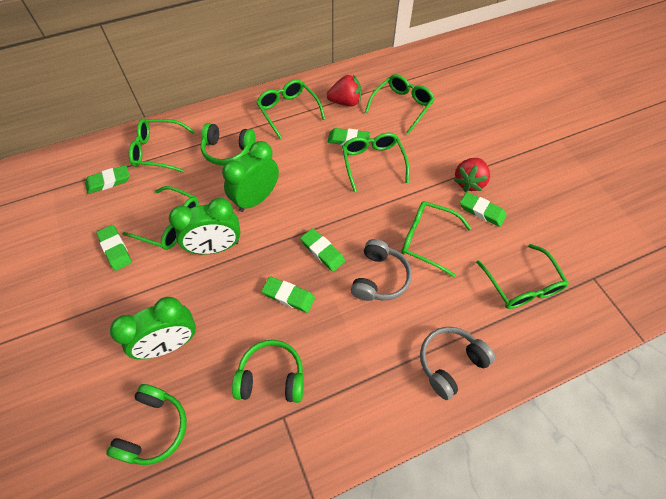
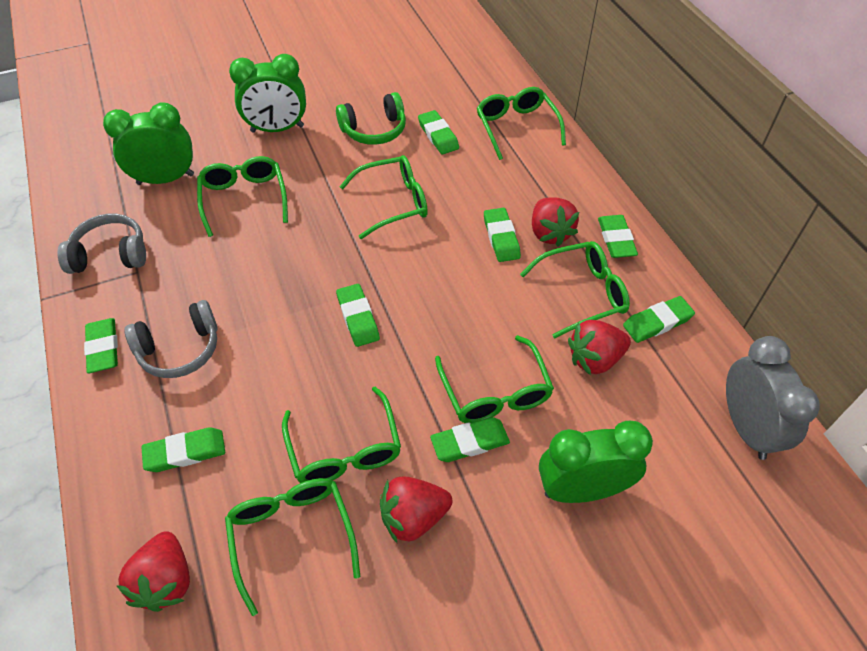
green eraser: 6 -> 8
green headphones: 3 -> 1
grey clock: 0 -> 1
red strawberry: 2 -> 4

